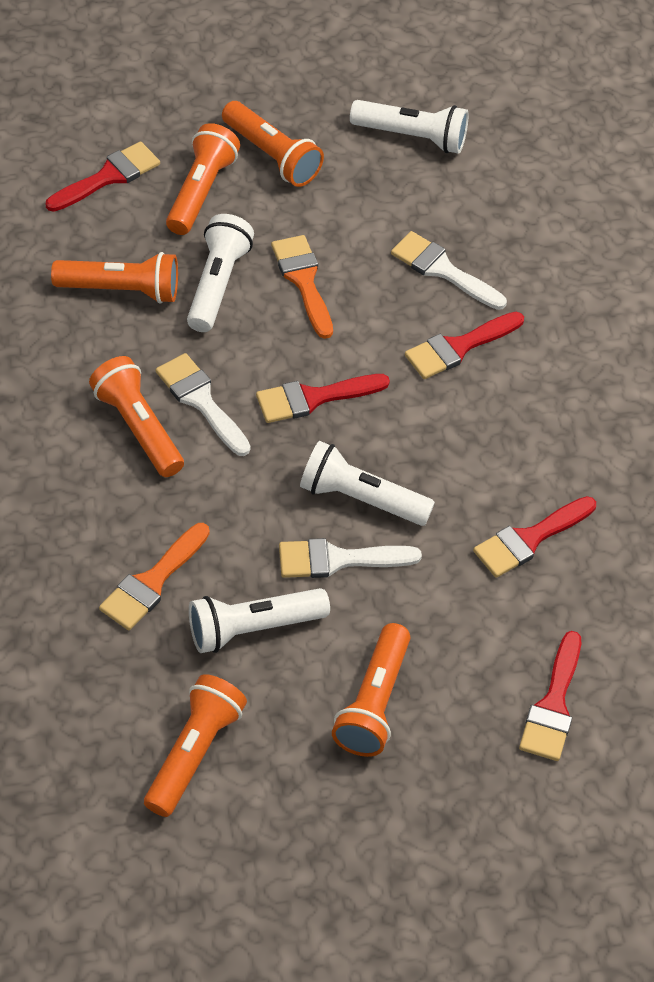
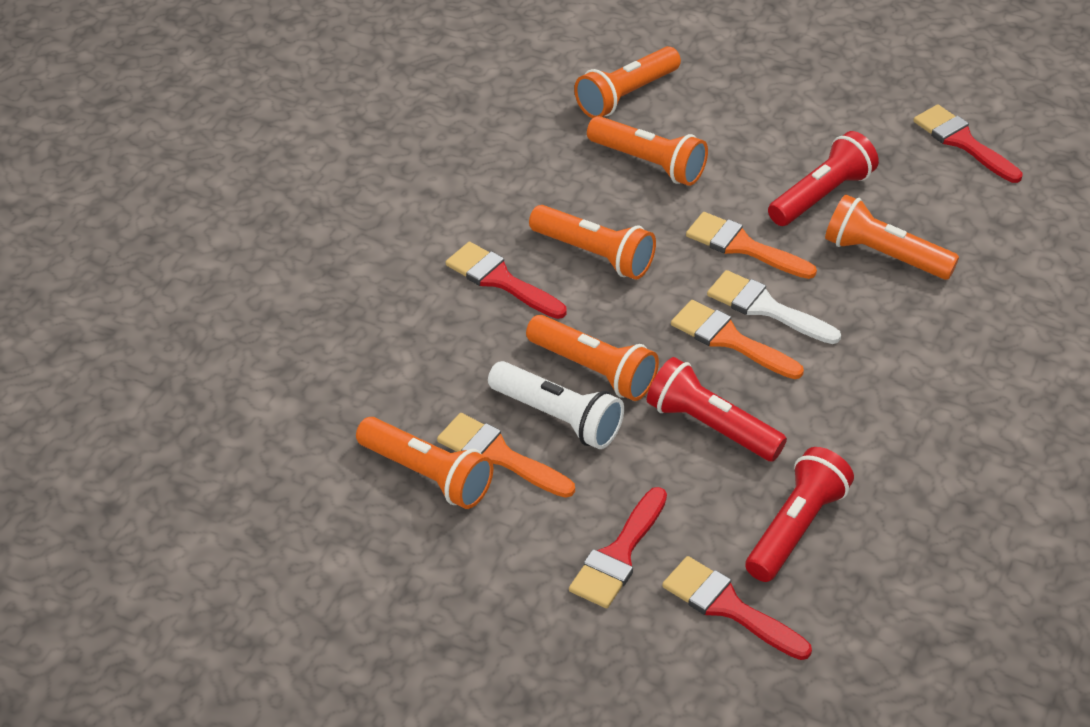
orange brush: 2 -> 3
red brush: 5 -> 4
red flashlight: 0 -> 3
white brush: 3 -> 1
white flashlight: 4 -> 1

